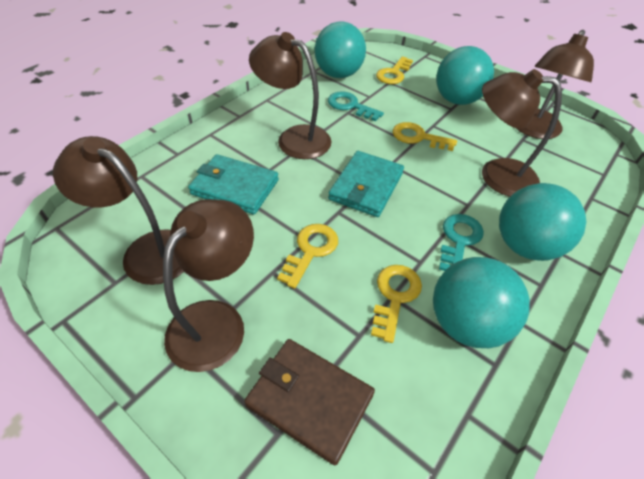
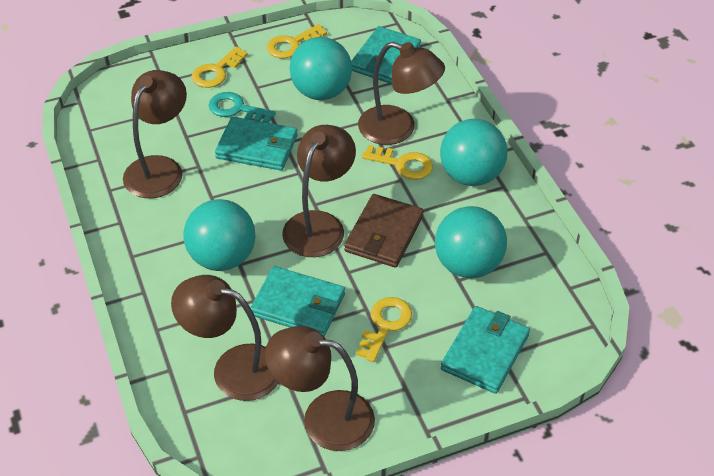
turquoise key: 2 -> 1
turquoise wallet: 2 -> 4

